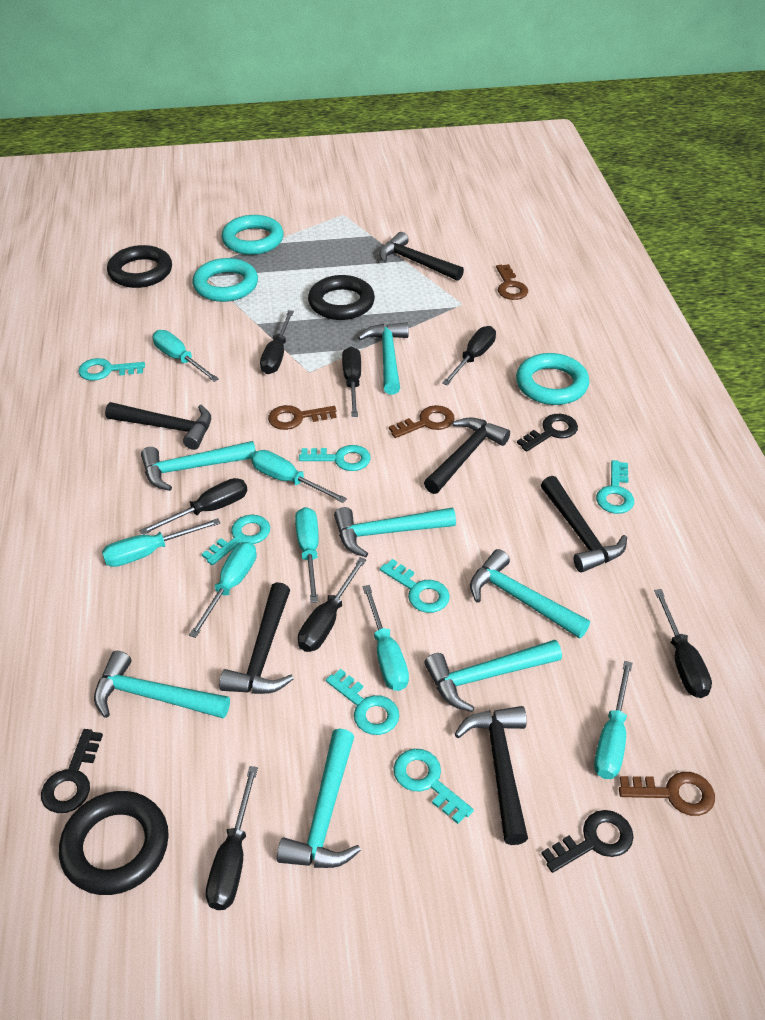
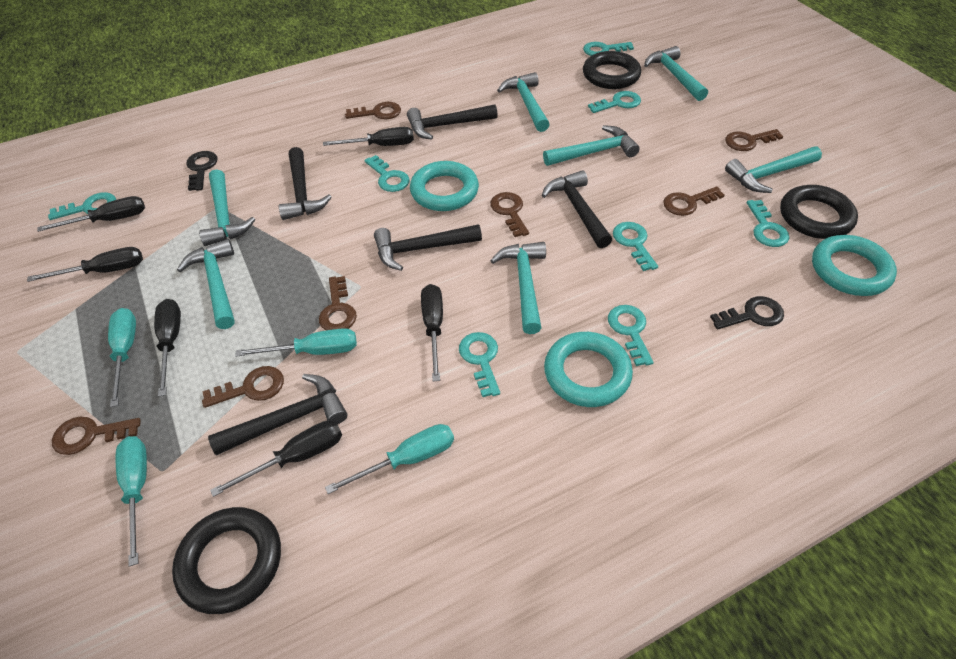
black hammer: 6 -> 5
black key: 3 -> 2
black screwdriver: 7 -> 6
brown key: 4 -> 7
turquoise key: 7 -> 8
turquoise screwdriver: 7 -> 4

